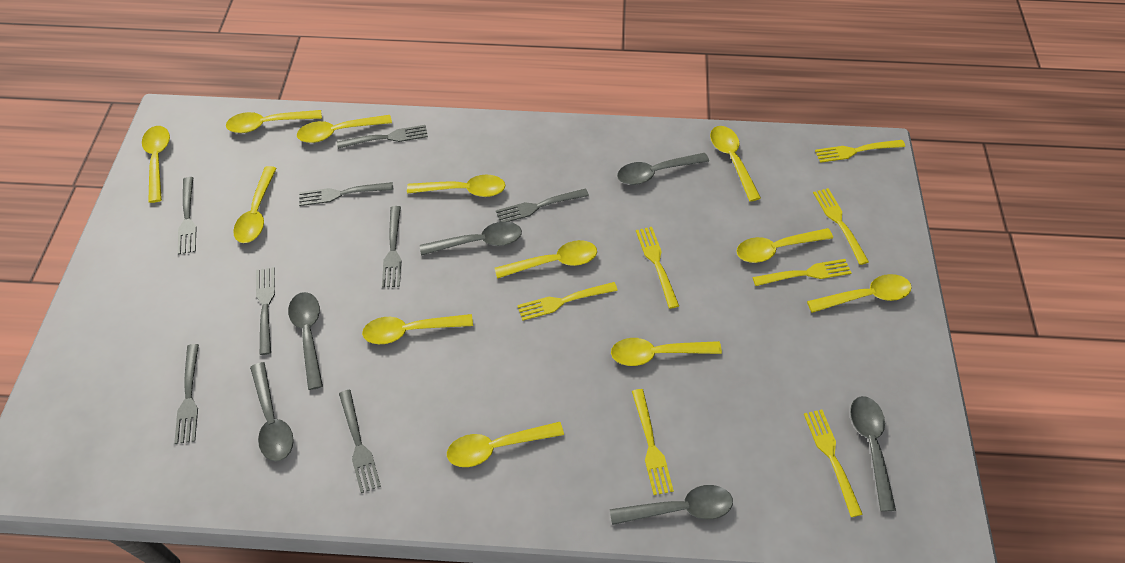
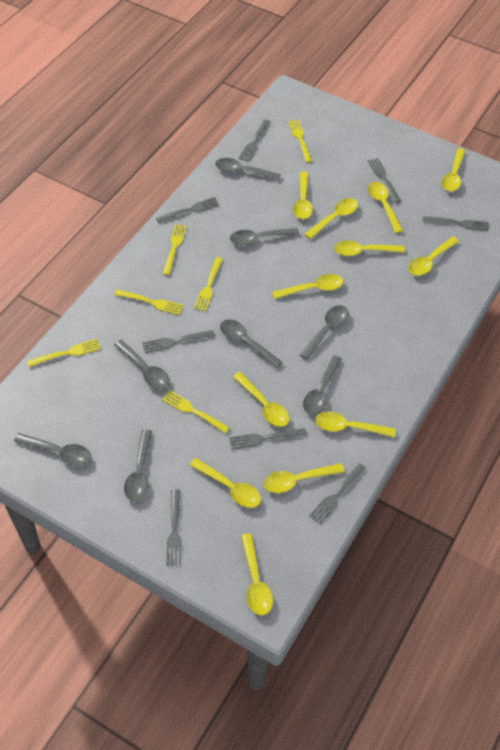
grey spoon: 6 -> 8
yellow fork: 7 -> 6

